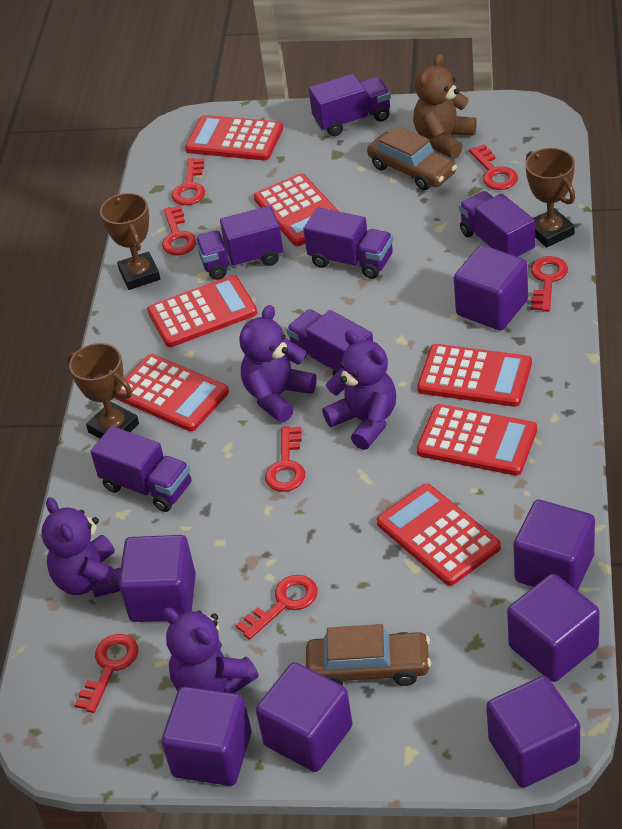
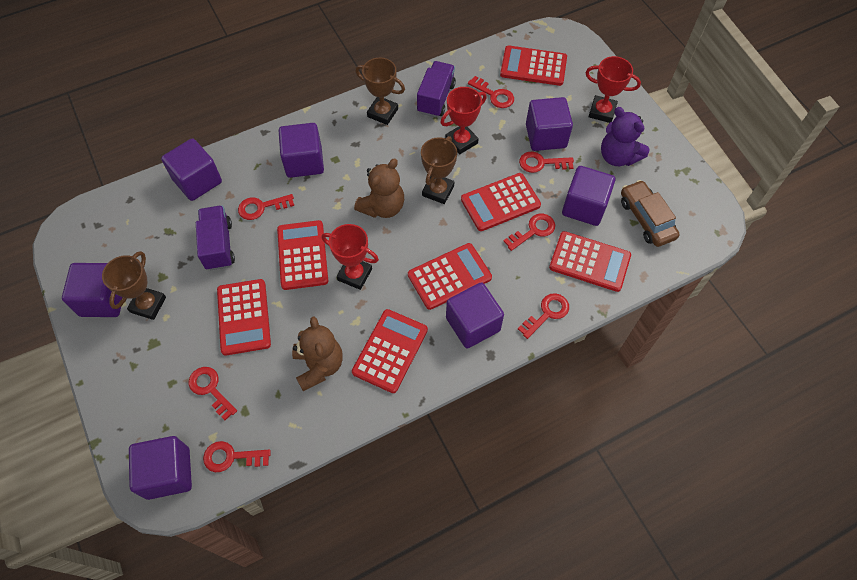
brown car: 2 -> 1
brown teddy bear: 1 -> 2
purple teddy bear: 4 -> 1
purple truck: 6 -> 2
red trophy: 0 -> 3

